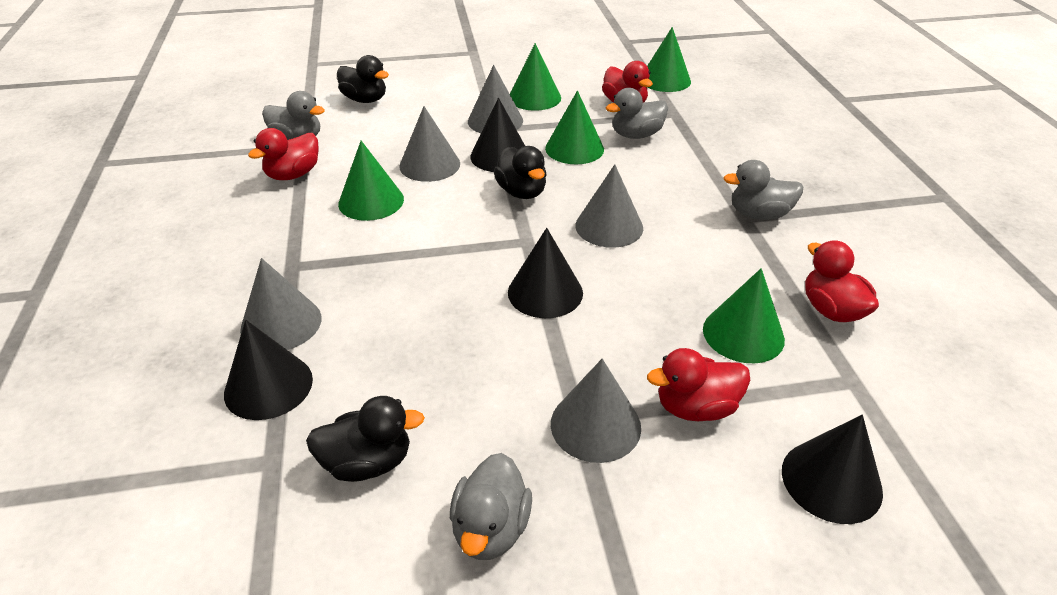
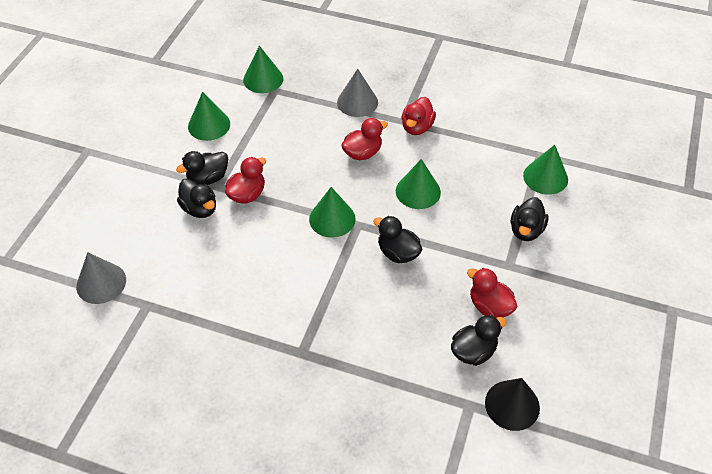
black cone: 4 -> 1
black duck: 3 -> 5
grey cone: 5 -> 2
grey duck: 4 -> 0

